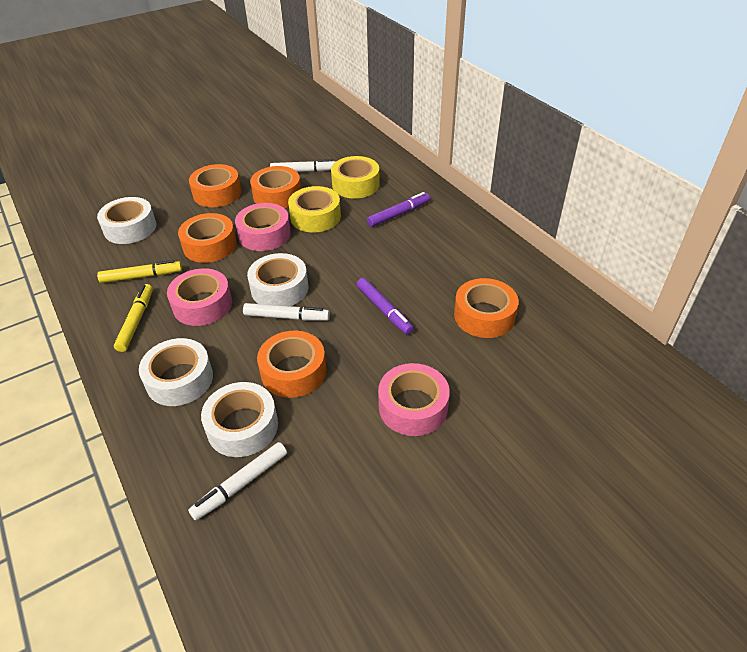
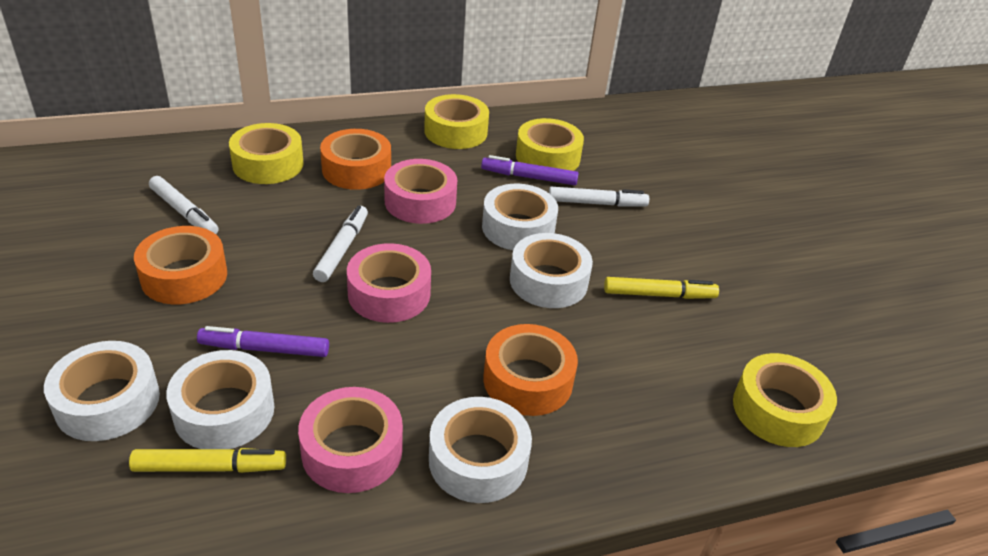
orange tape: 5 -> 3
white tape: 4 -> 5
yellow tape: 2 -> 4

